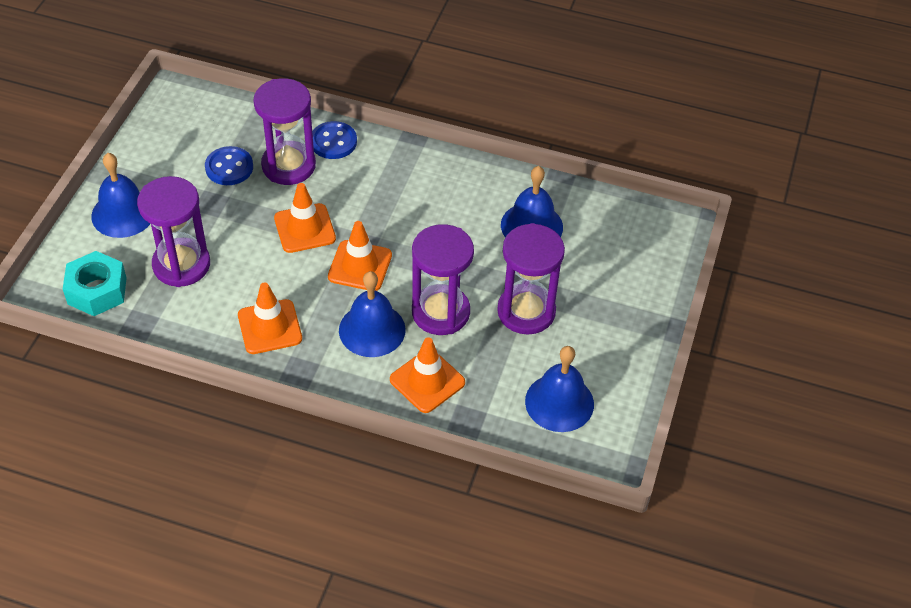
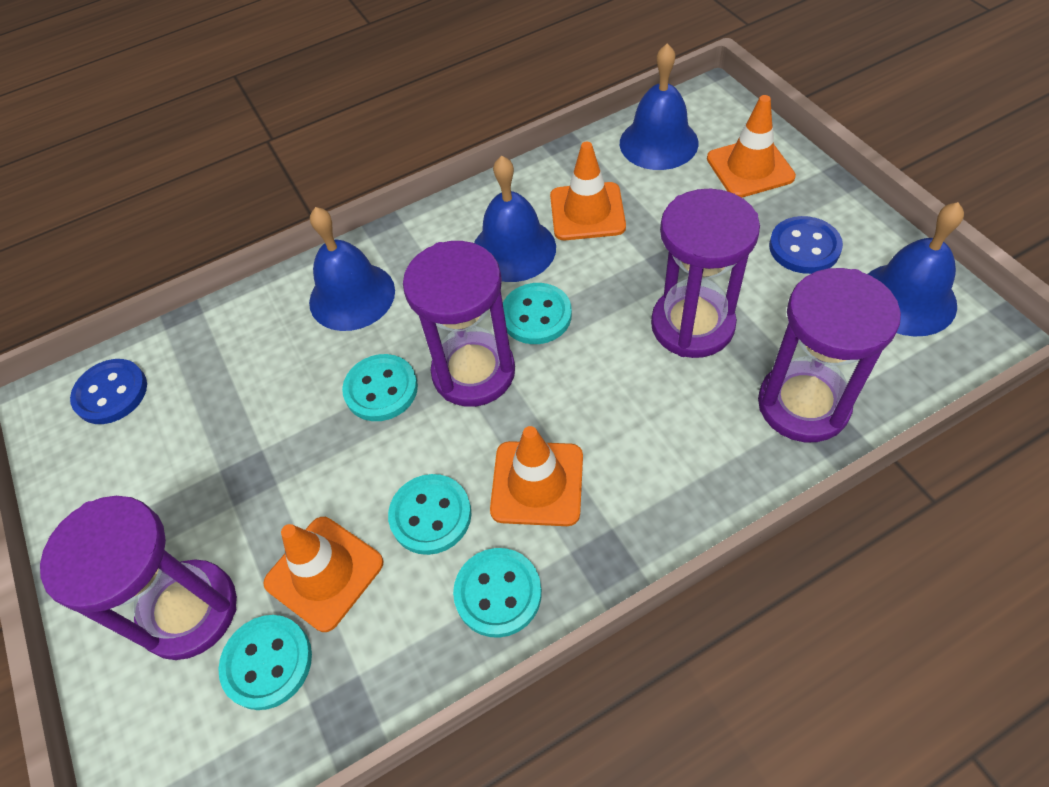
turquoise button: 0 -> 5
turquoise nut: 1 -> 0

